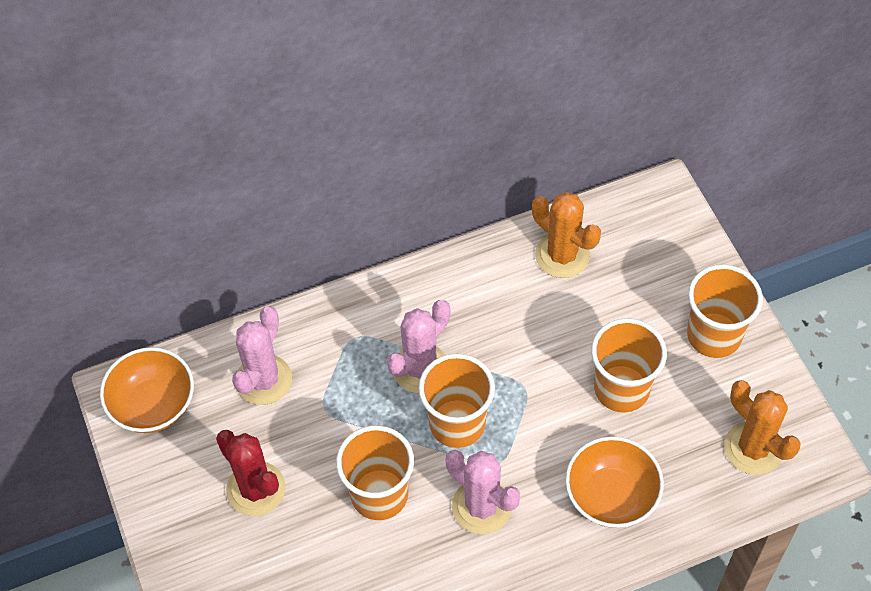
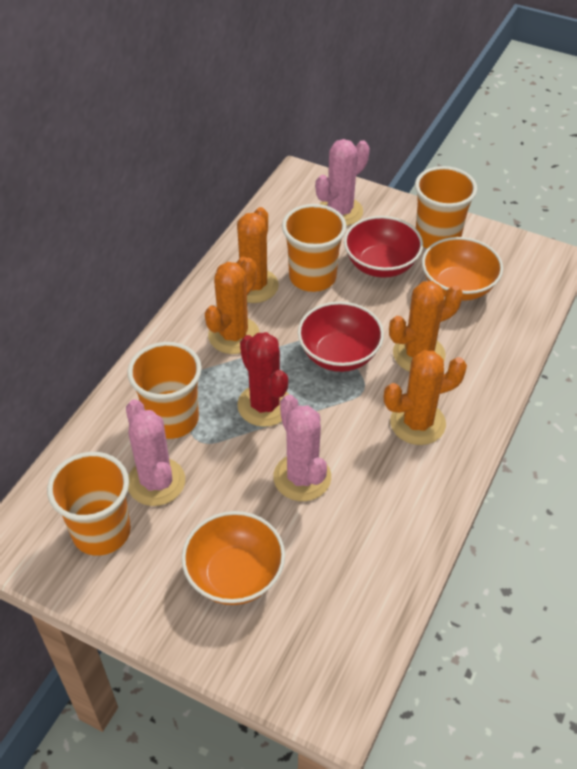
orange cactus: 2 -> 4
red bowl: 0 -> 2

